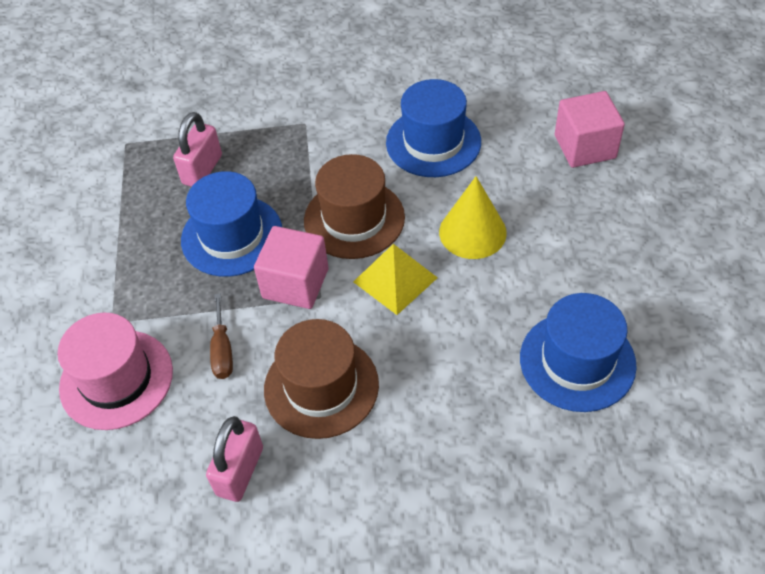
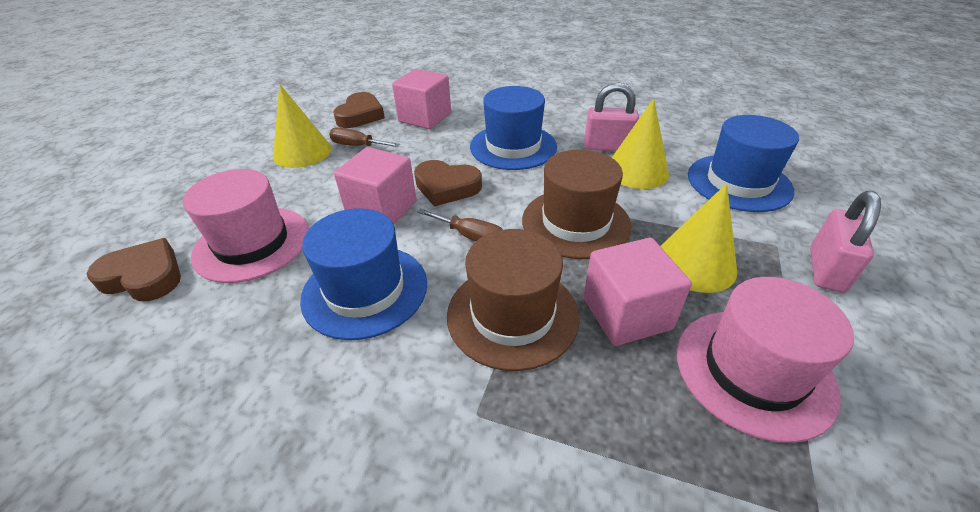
brown heart: 0 -> 3
brown screwdriver: 1 -> 2
pink cube: 2 -> 3
pink hat: 1 -> 2
yellow cone: 1 -> 3
yellow pyramid: 1 -> 0

